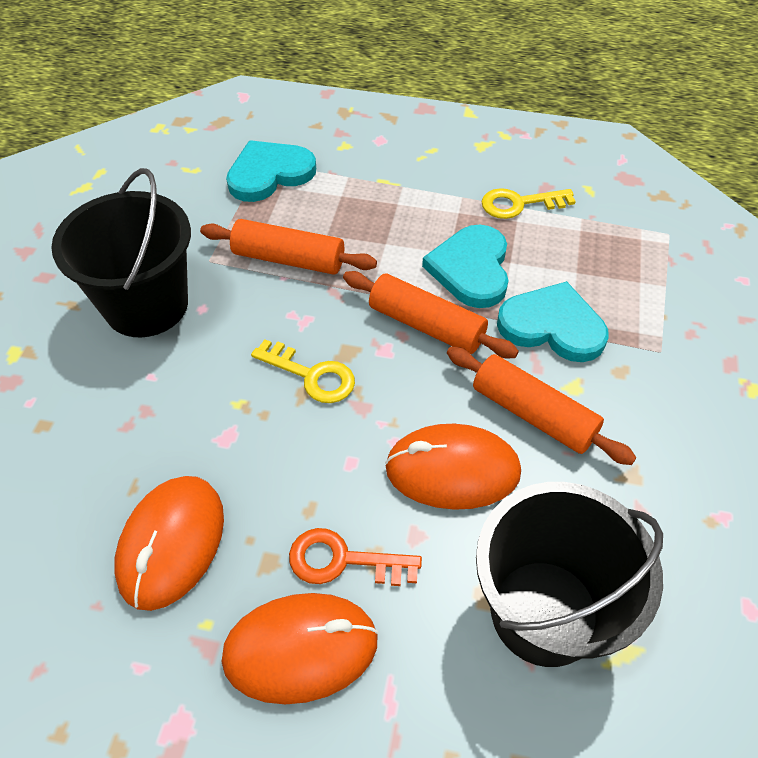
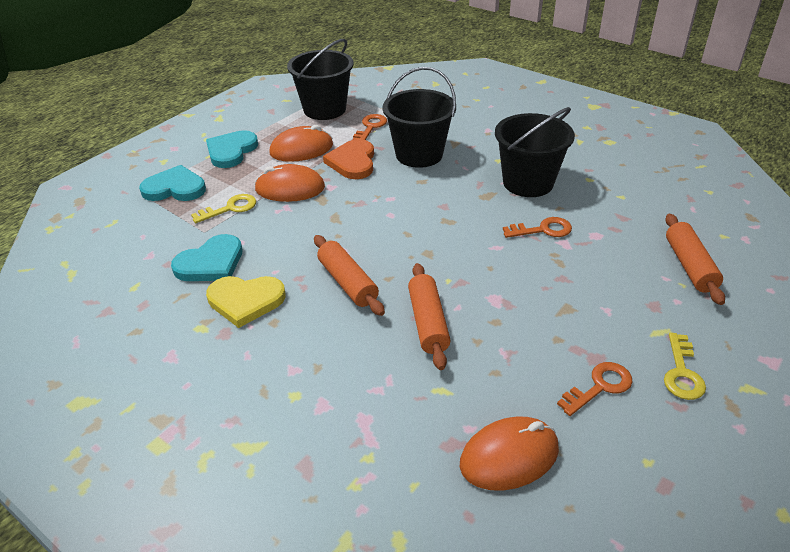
black bucket: 2 -> 3
orange heart: 0 -> 1
orange key: 1 -> 3
yellow heart: 0 -> 1

